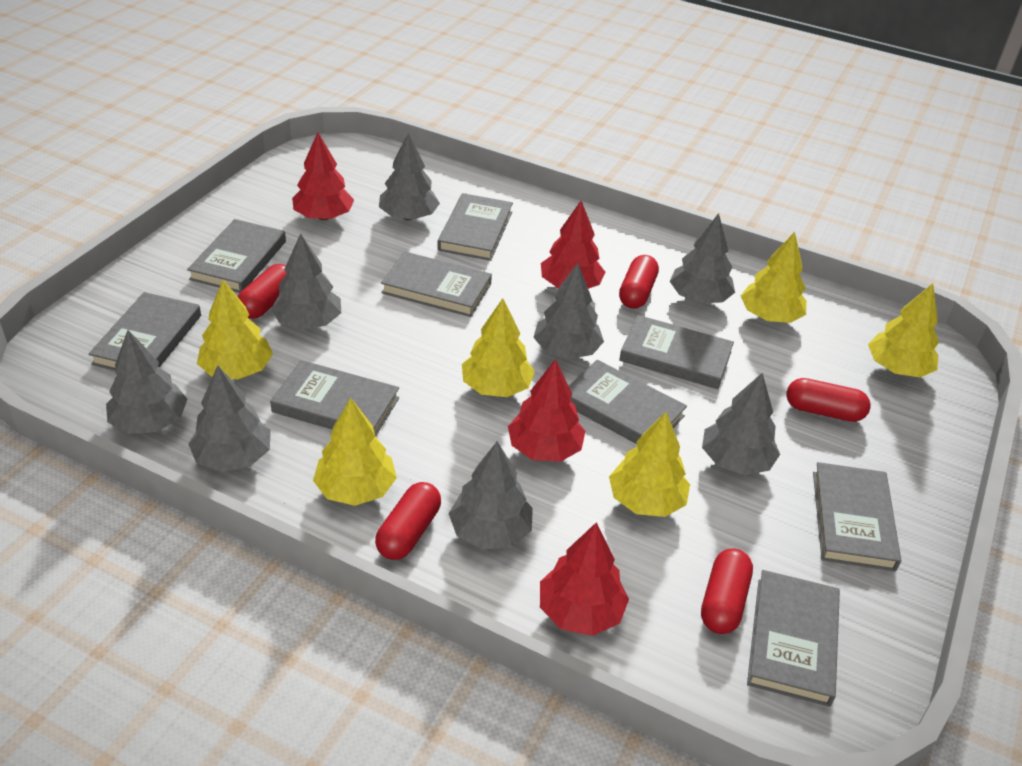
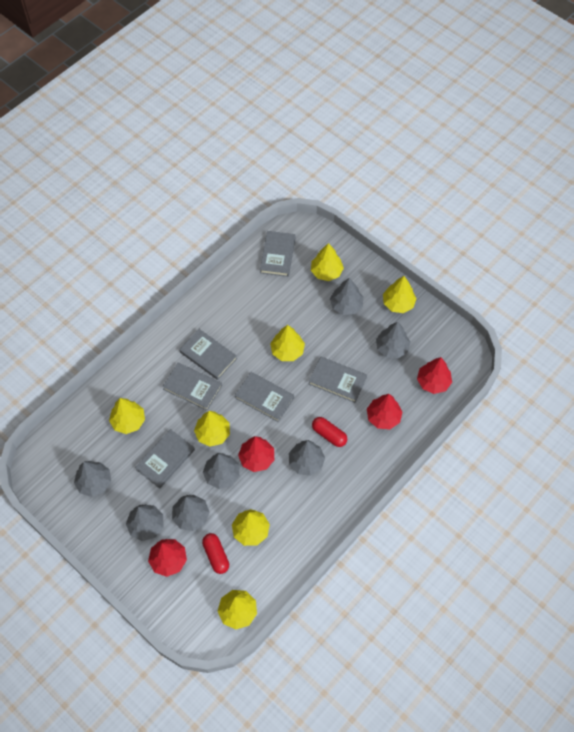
grey book: 9 -> 6
grey tree: 8 -> 7
red capsule: 5 -> 2
yellow tree: 6 -> 7

